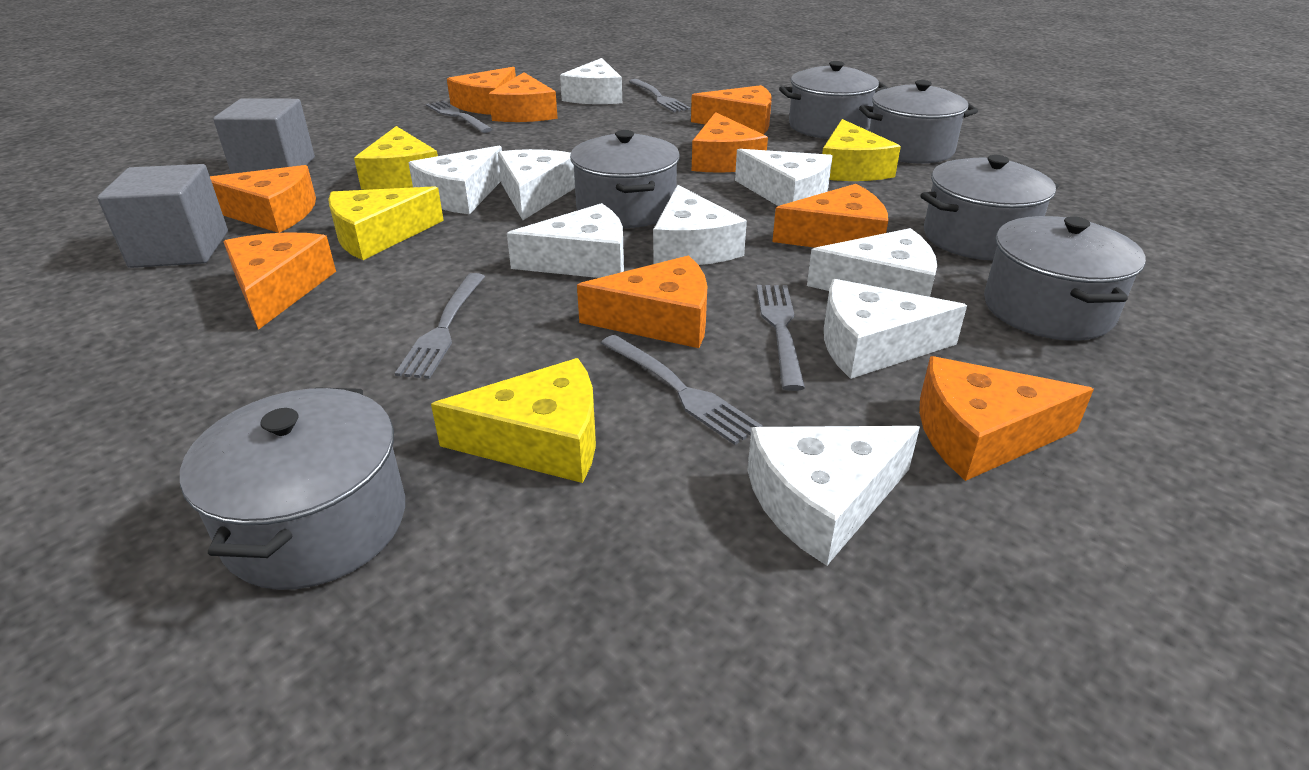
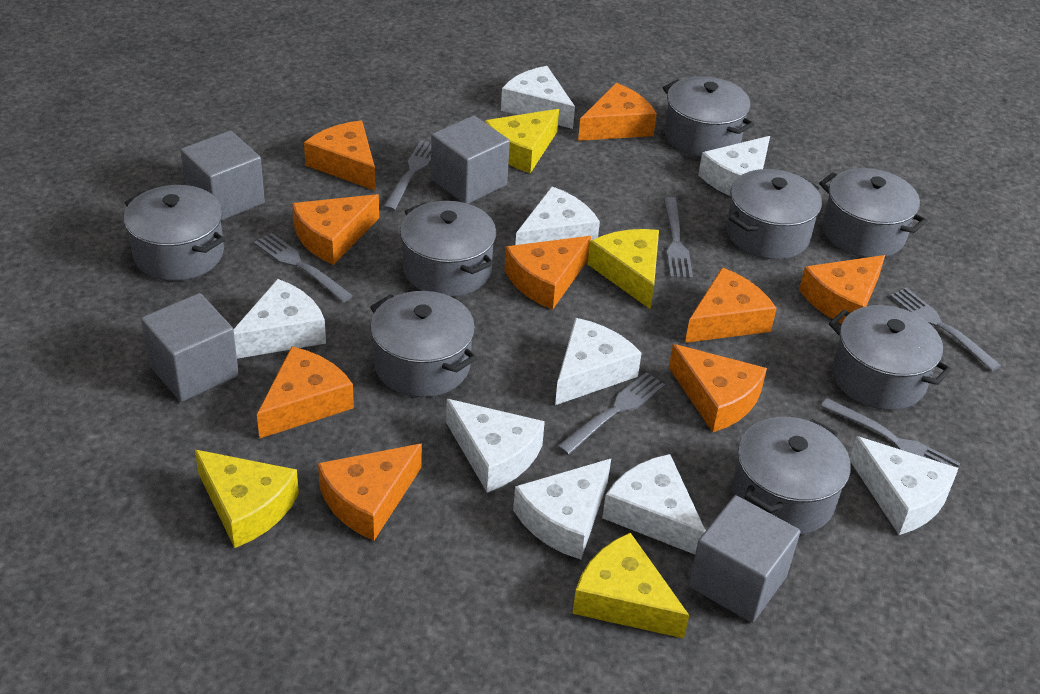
grey cube: 2 -> 4
grey fork: 5 -> 6
grey pot: 6 -> 8

